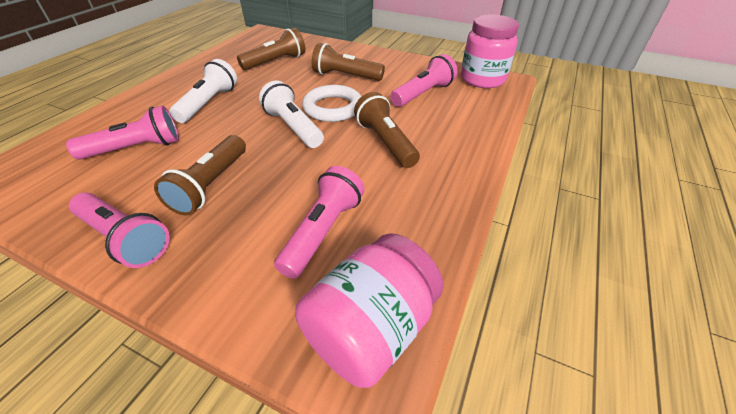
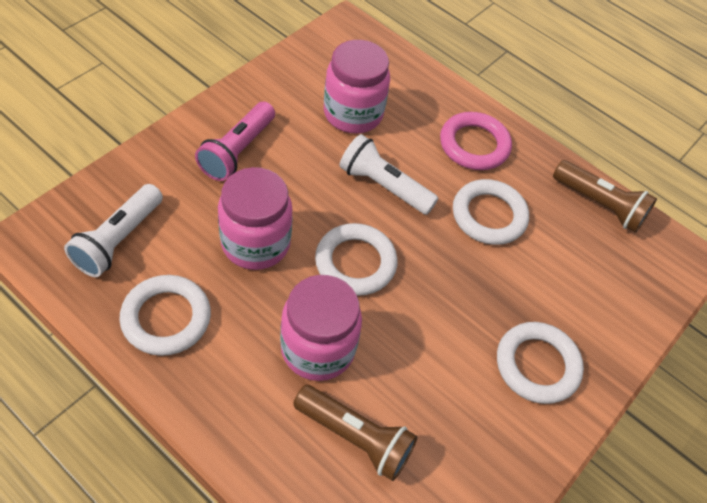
brown flashlight: 4 -> 2
pink flashlight: 4 -> 1
pink jar: 2 -> 3
pink ring: 0 -> 1
white ring: 1 -> 4

